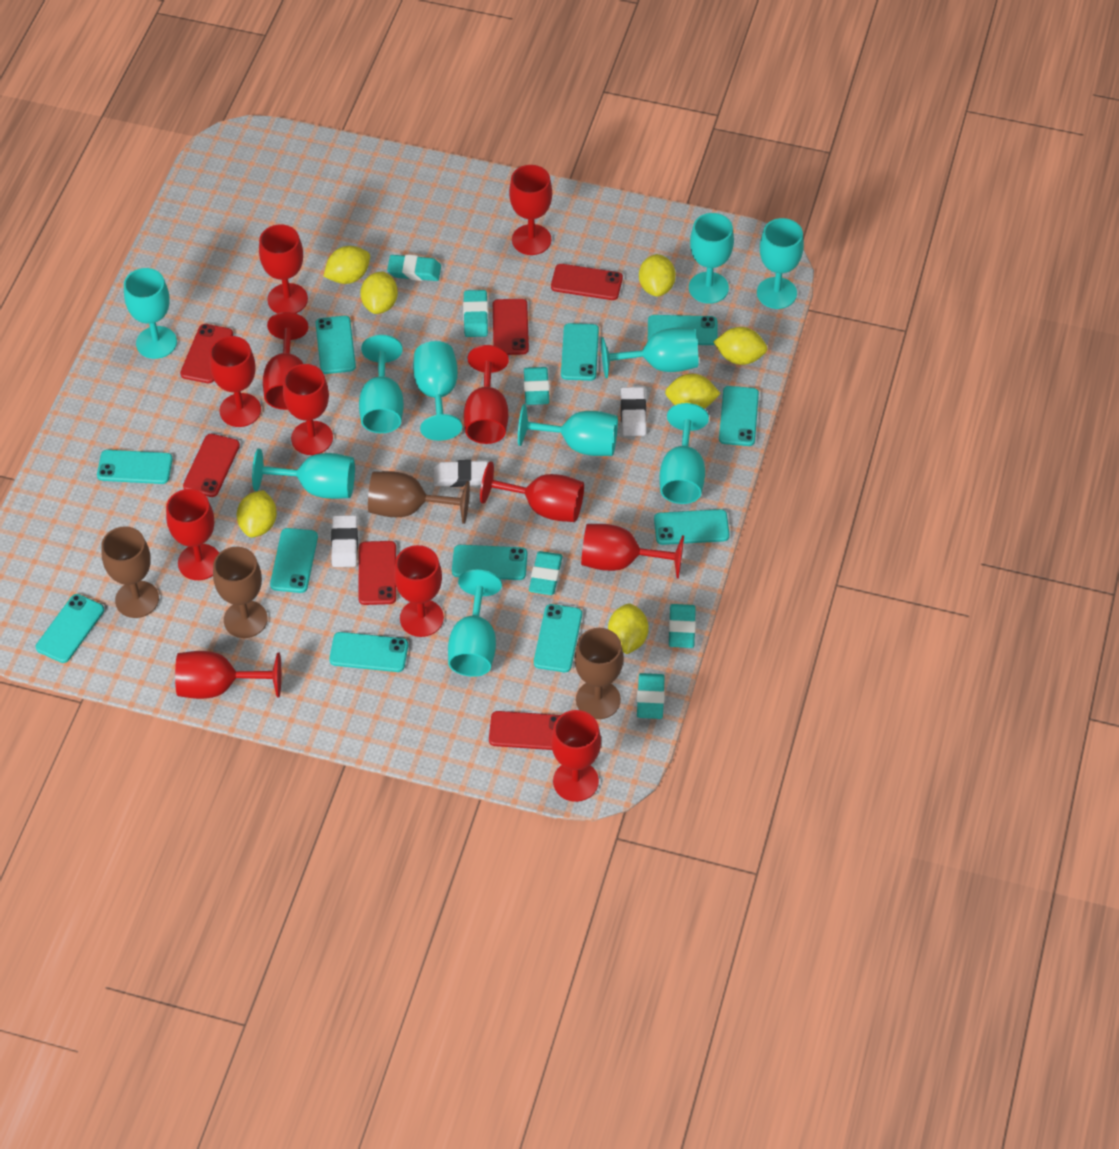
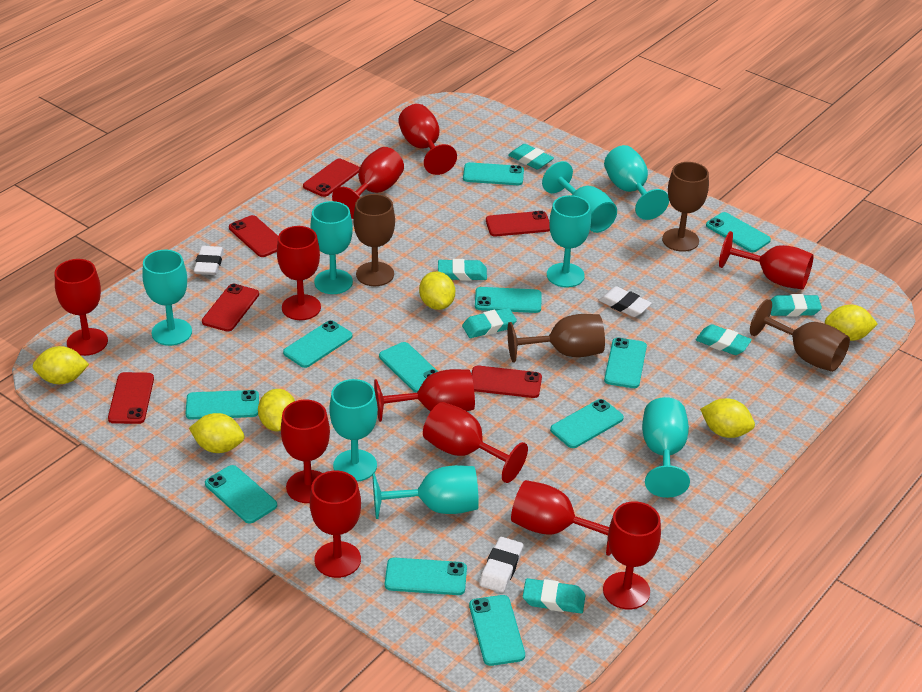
red goblet: 12 -> 11
turquoise goblet: 10 -> 8
yellow lemon: 7 -> 6

